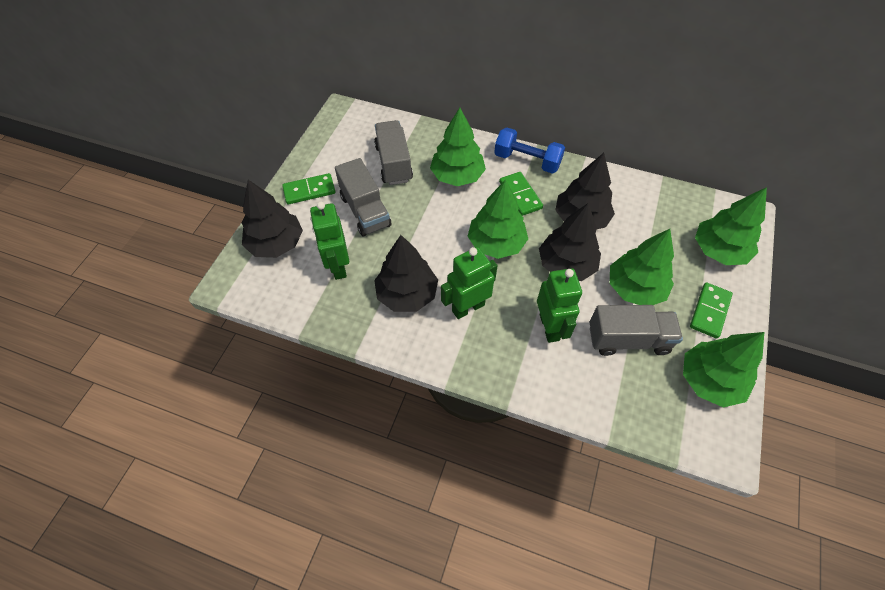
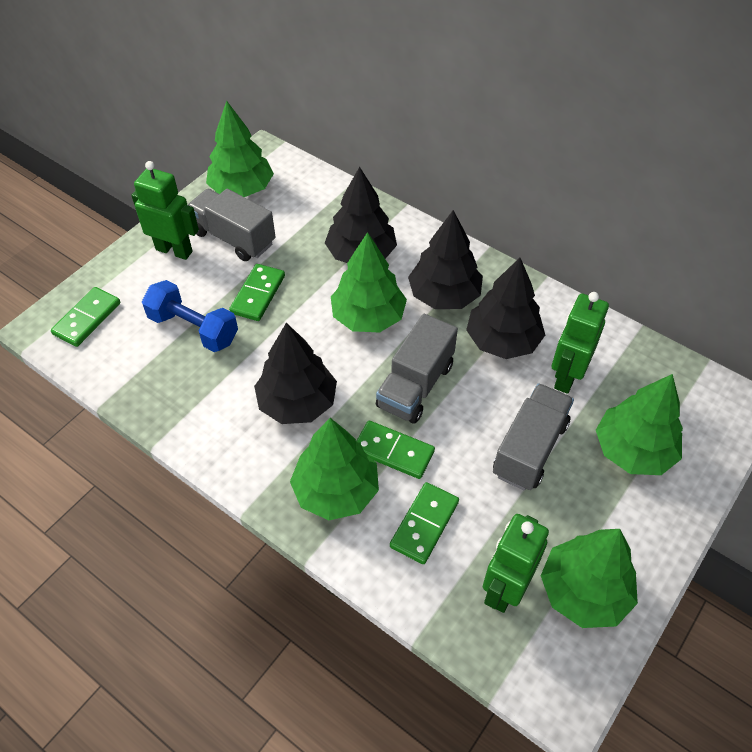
green domino: 3 -> 4

